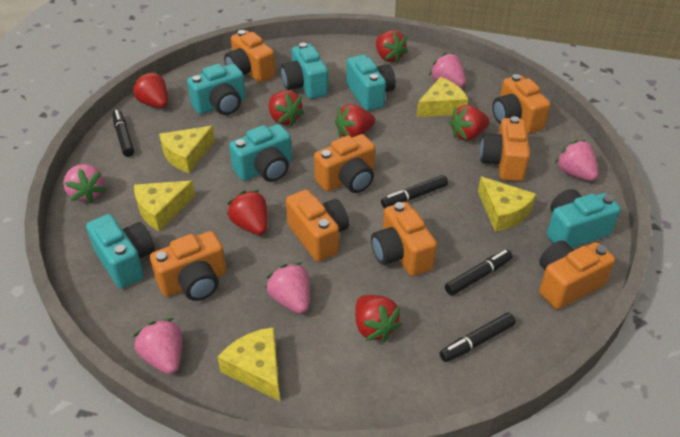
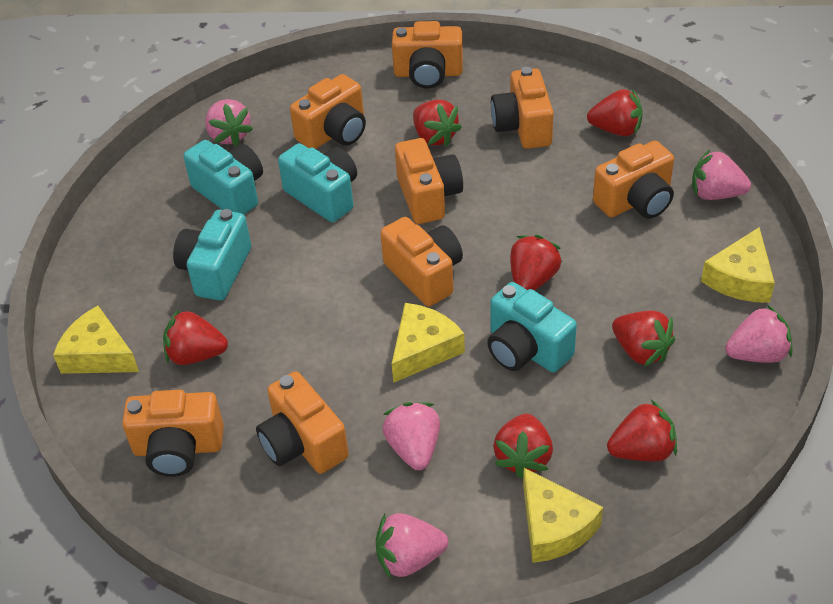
black marker: 4 -> 0
turquoise camera: 6 -> 4
yellow cheese: 5 -> 4

